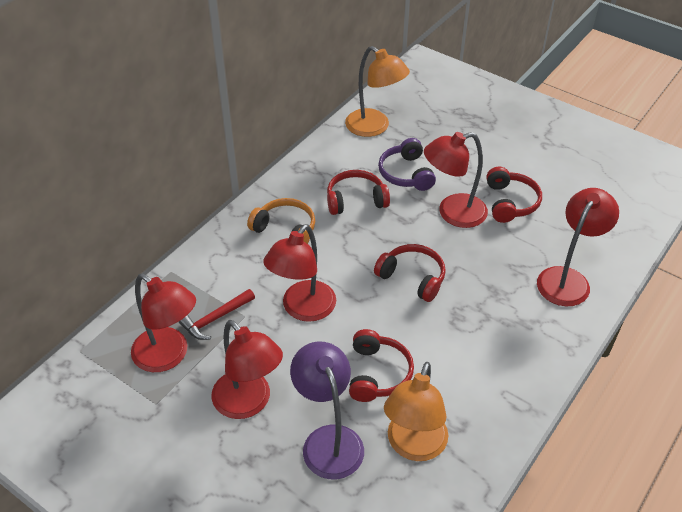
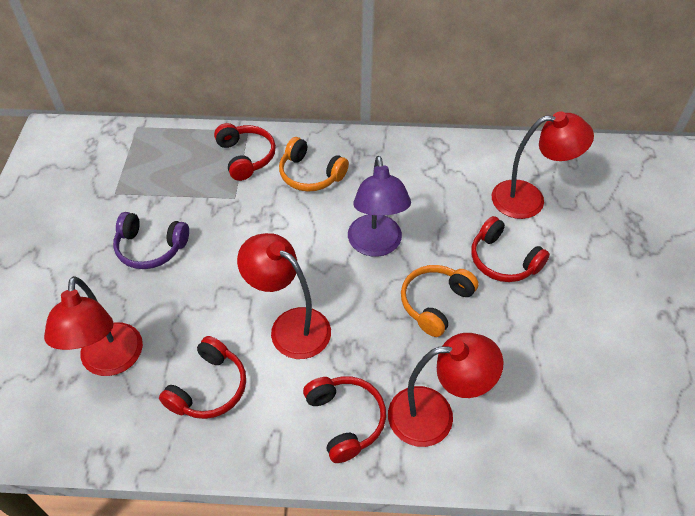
orange headphones: 1 -> 2
orange lamp: 2 -> 0
red hammer: 1 -> 0
red lamp: 5 -> 4

